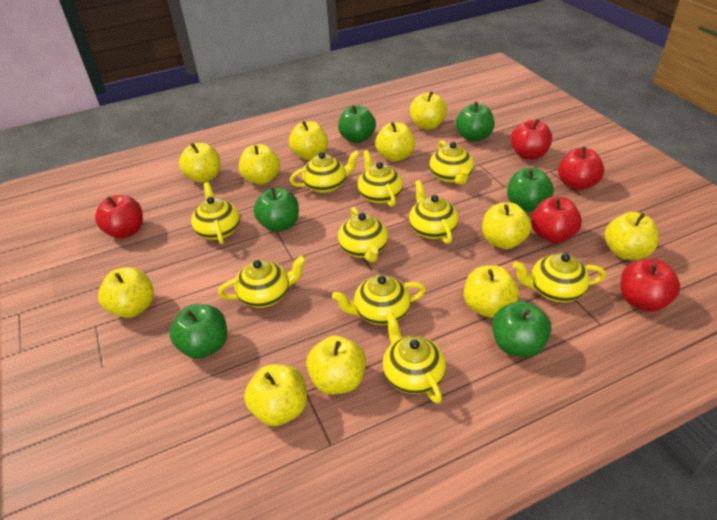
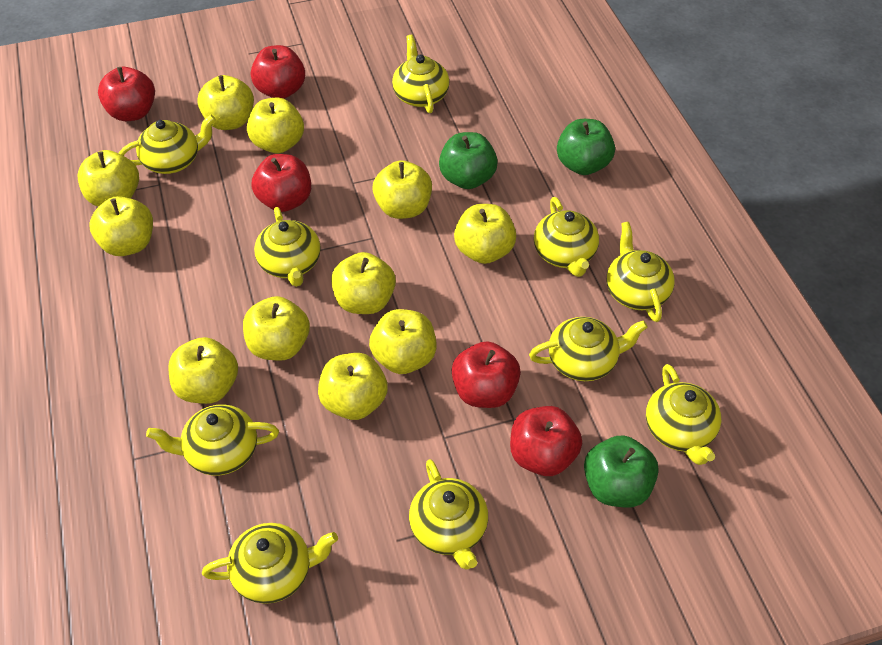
green apple: 6 -> 3

